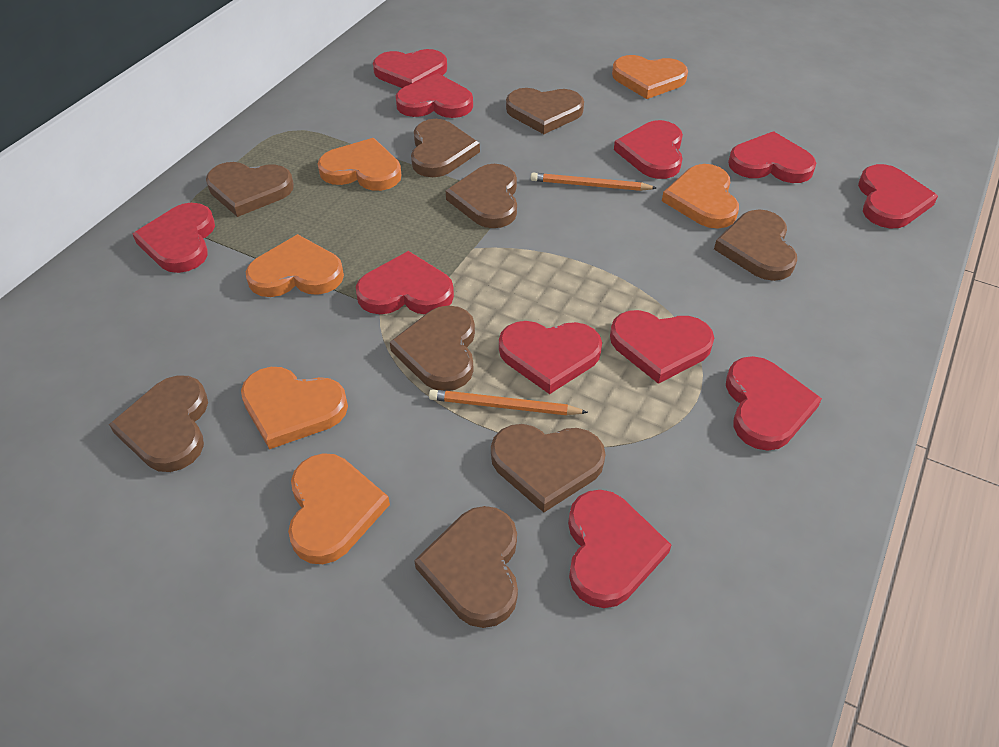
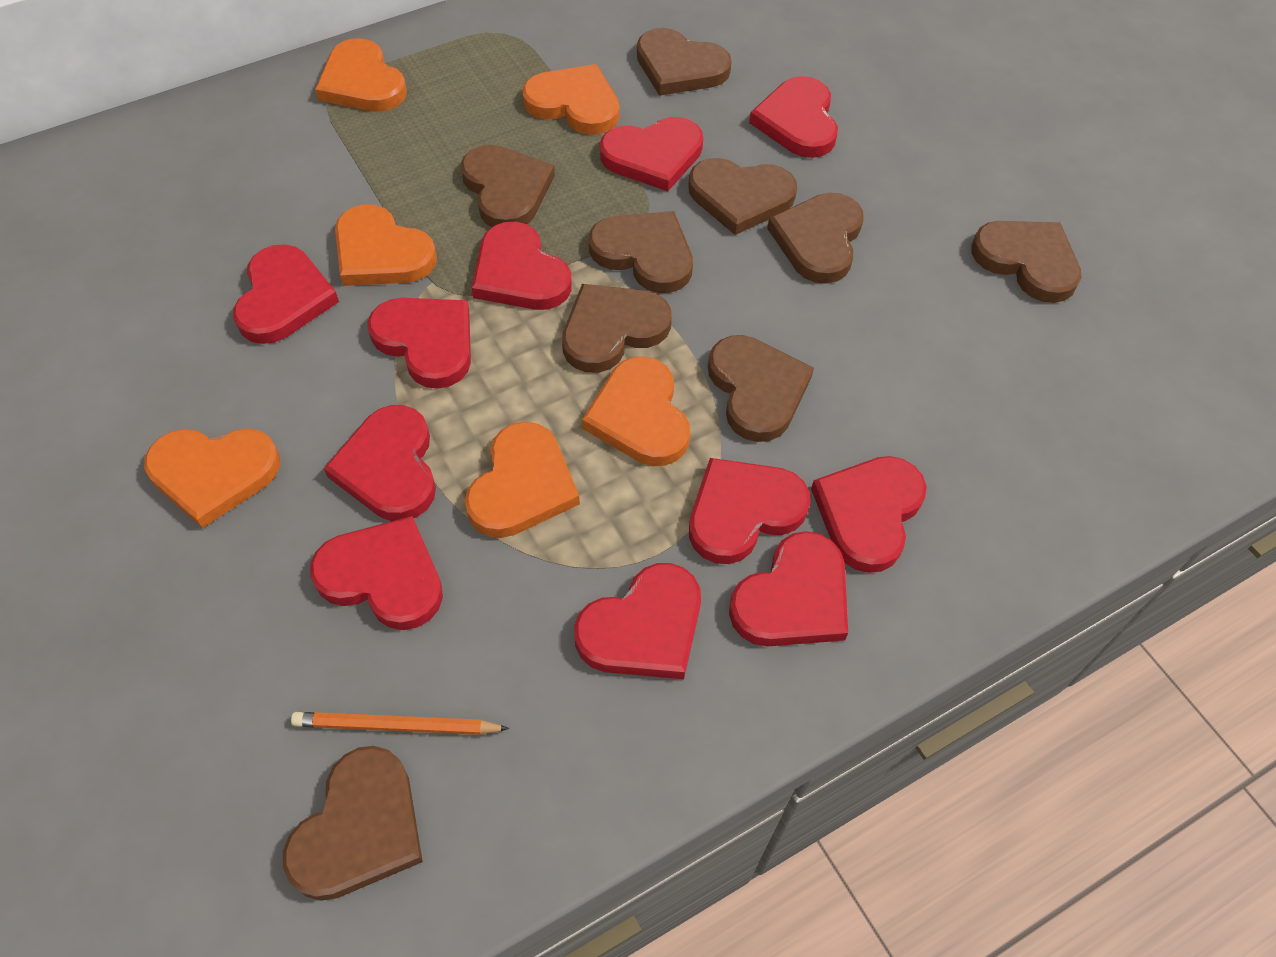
orange pencil: 2 -> 1

